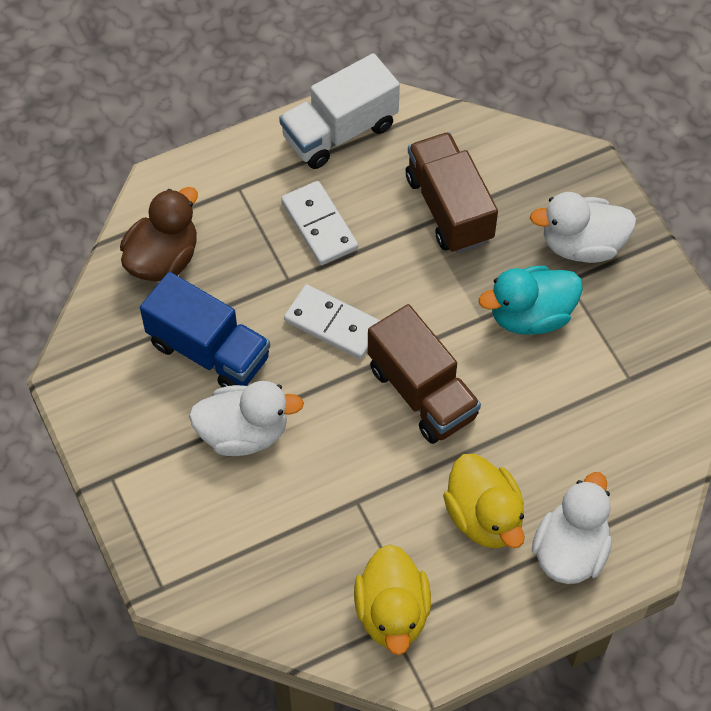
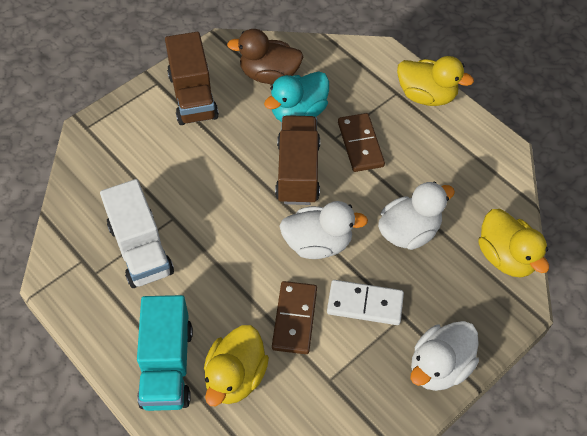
blue truck: 1 -> 0
brown domino: 0 -> 2
turquoise truck: 0 -> 1
white domino: 2 -> 1
yellow duck: 2 -> 3

